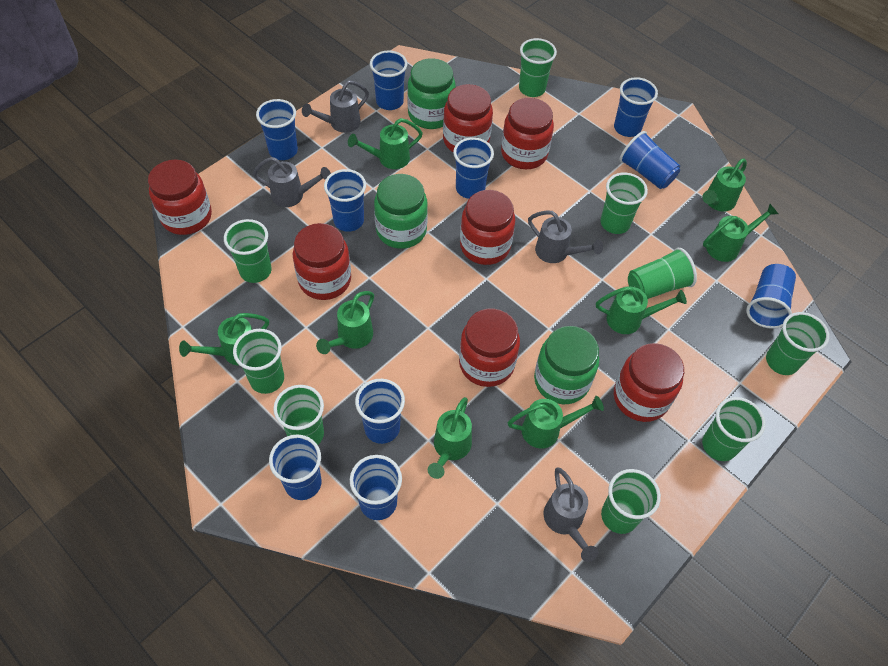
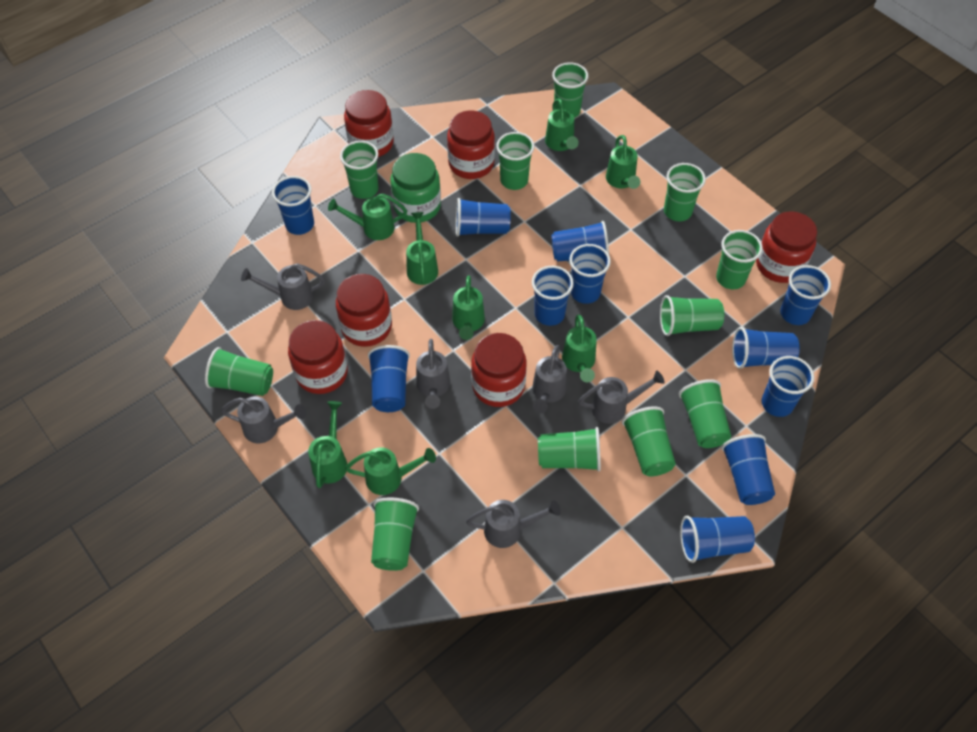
blue cup: 10 -> 11
green cup: 9 -> 11
green jar: 3 -> 1
grey watering can: 4 -> 6
red jar: 7 -> 6

